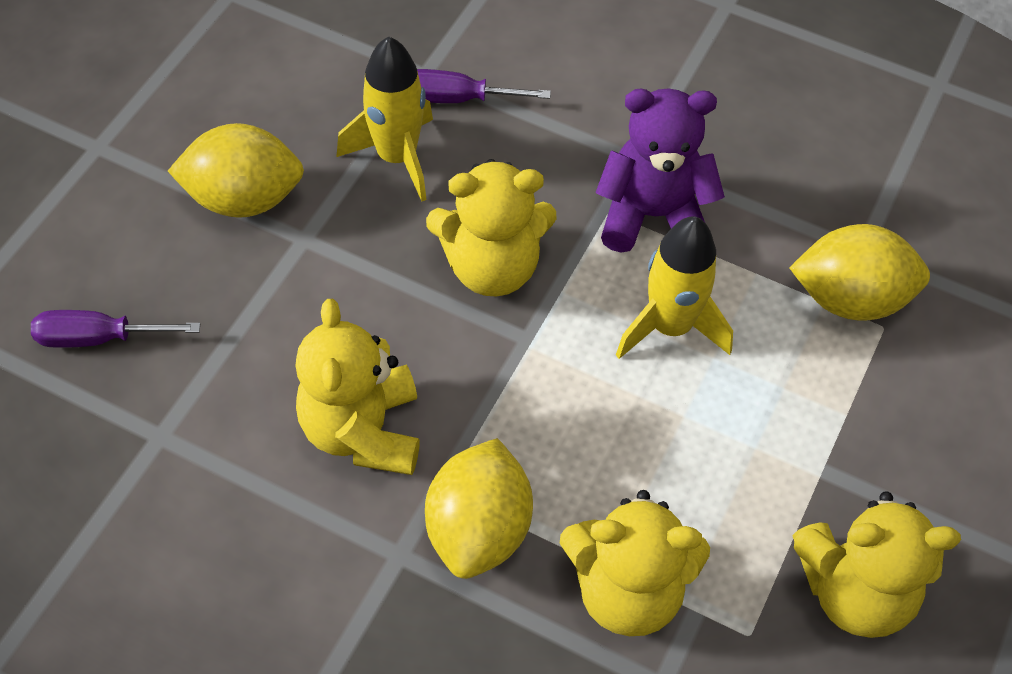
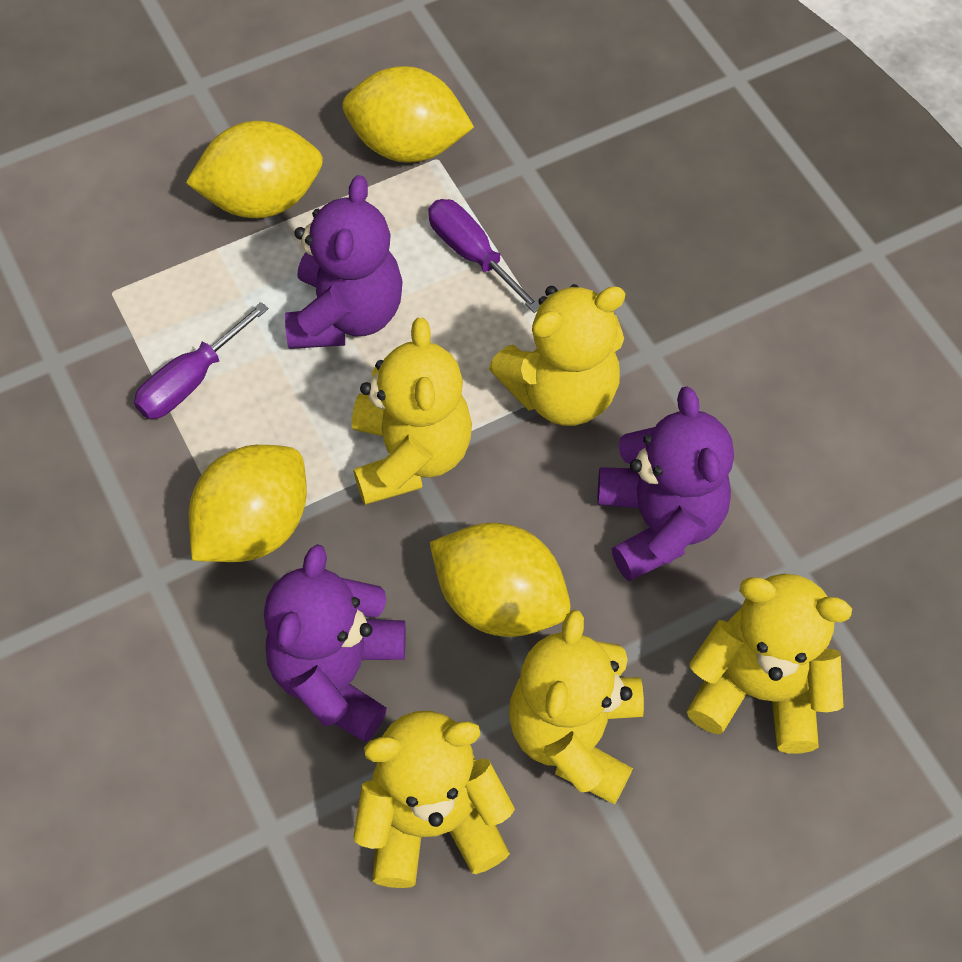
purple teddy bear: 1 -> 3
yellow lemon: 3 -> 4
yellow rocket: 2 -> 0
yellow teddy bear: 4 -> 5

